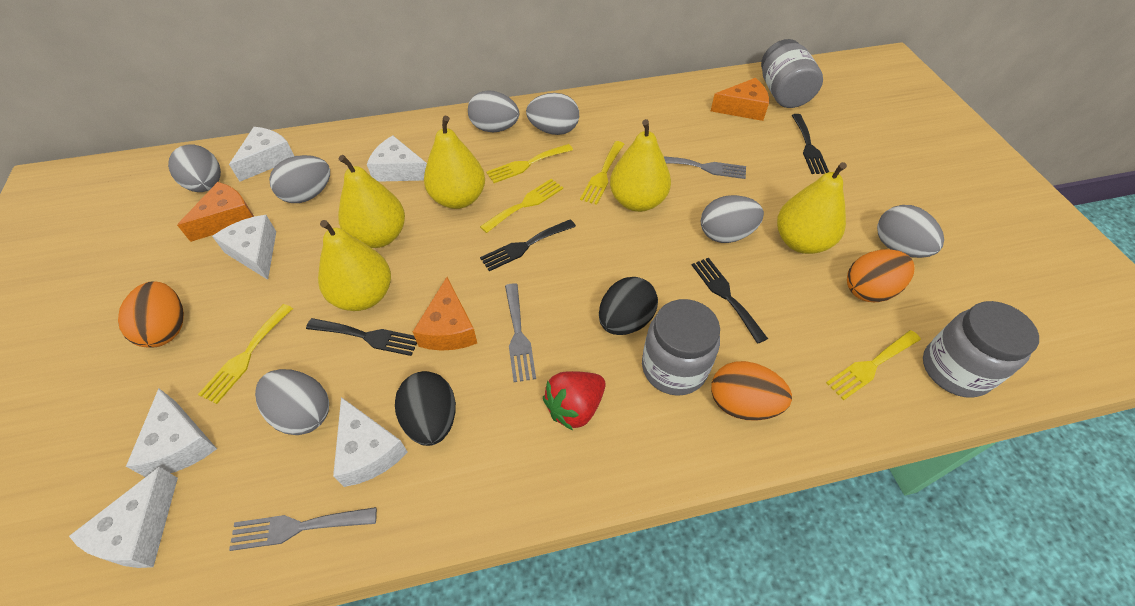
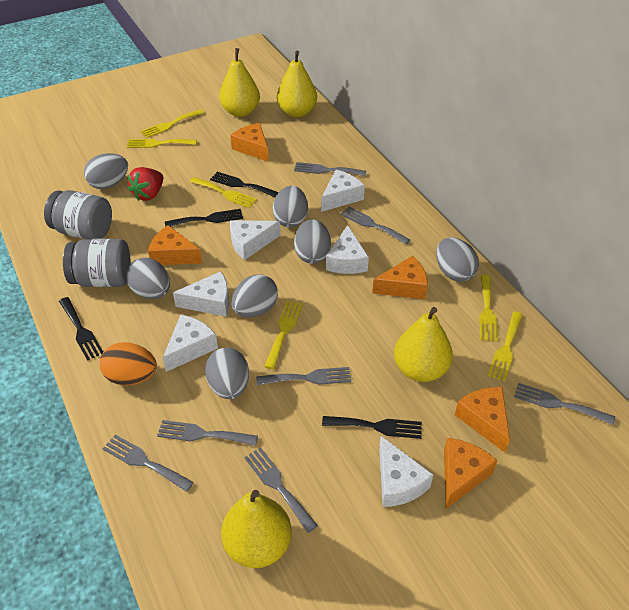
black egg: 2 -> 0
grey fork: 3 -> 7
grey jar: 3 -> 2
orange cheese: 3 -> 5
orange egg: 3 -> 1
yellow fork: 5 -> 6
yellow pear: 5 -> 4

